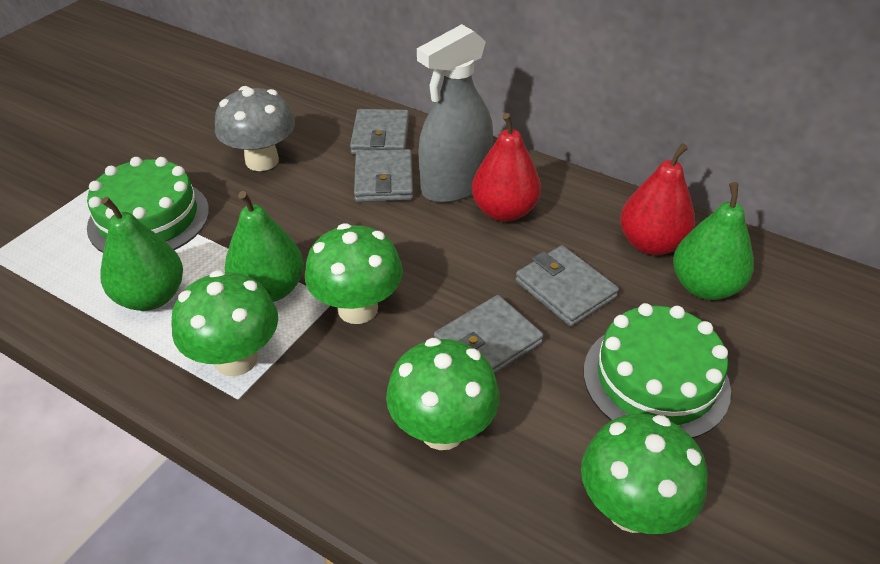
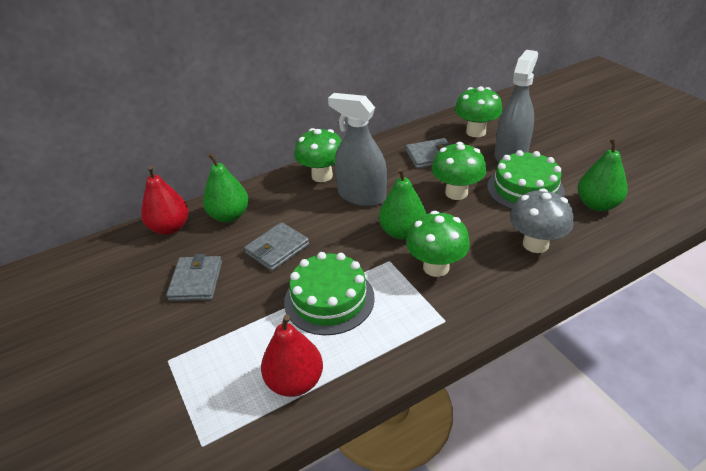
grey spray bottle: 1 -> 2
grey wallet: 4 -> 3

